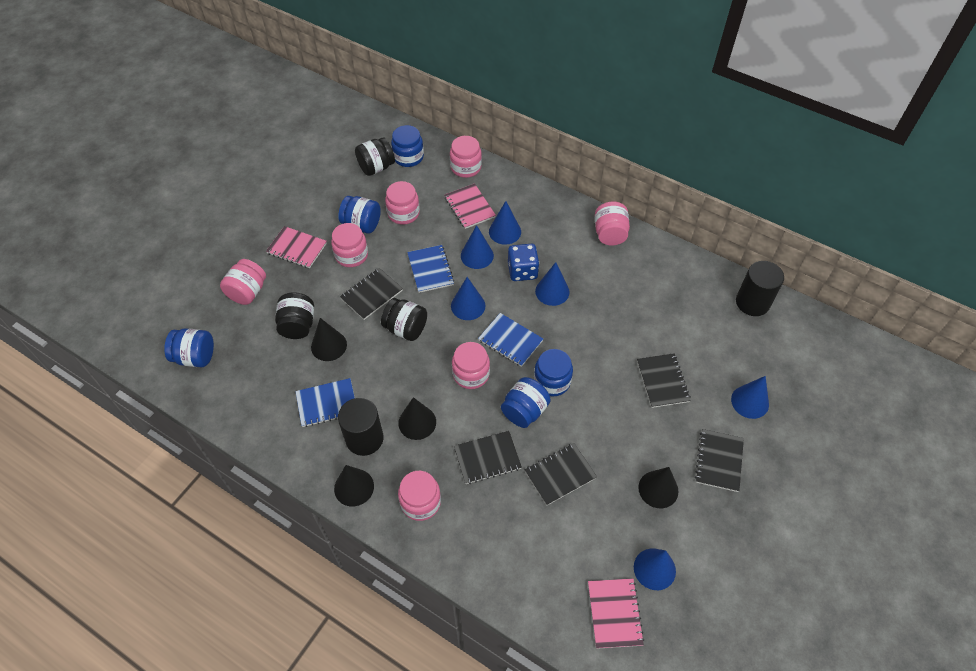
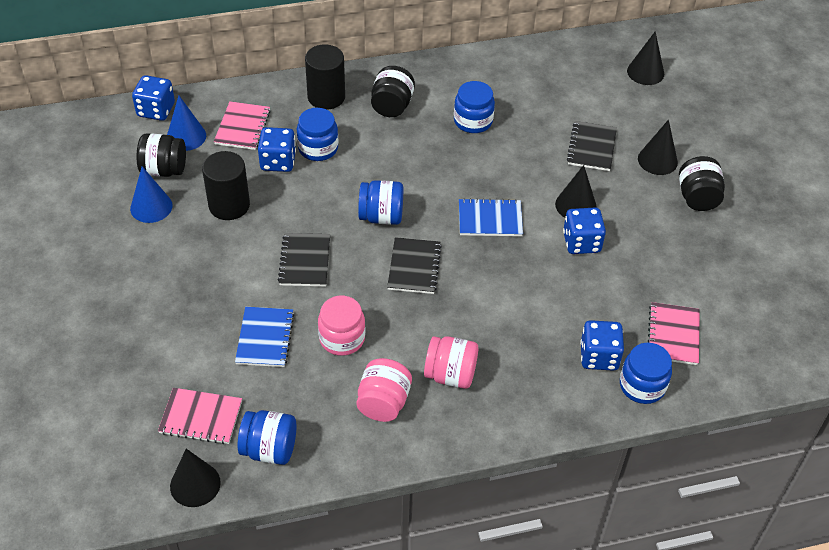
black notebook: 5 -> 3
blue cone: 6 -> 2
blue dice: 1 -> 4
blue notebook: 3 -> 2
pink jar: 7 -> 3

